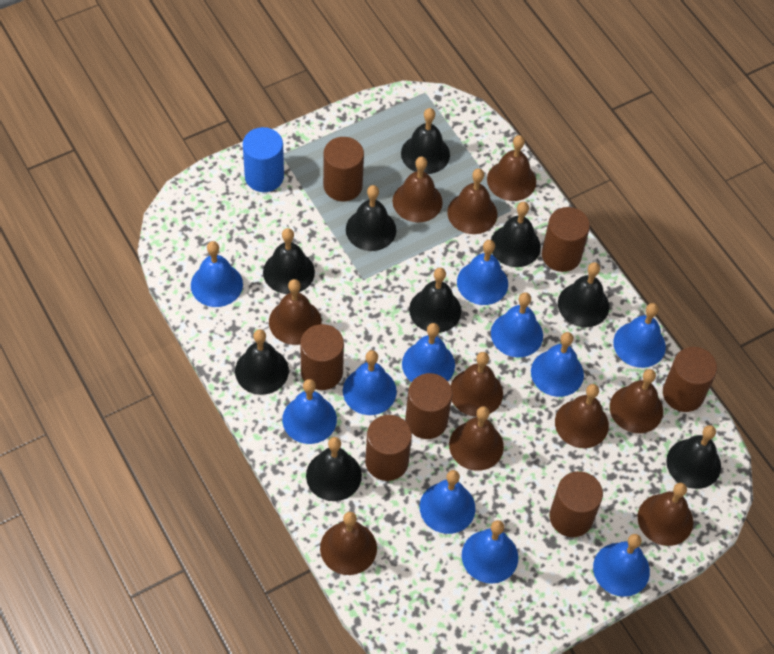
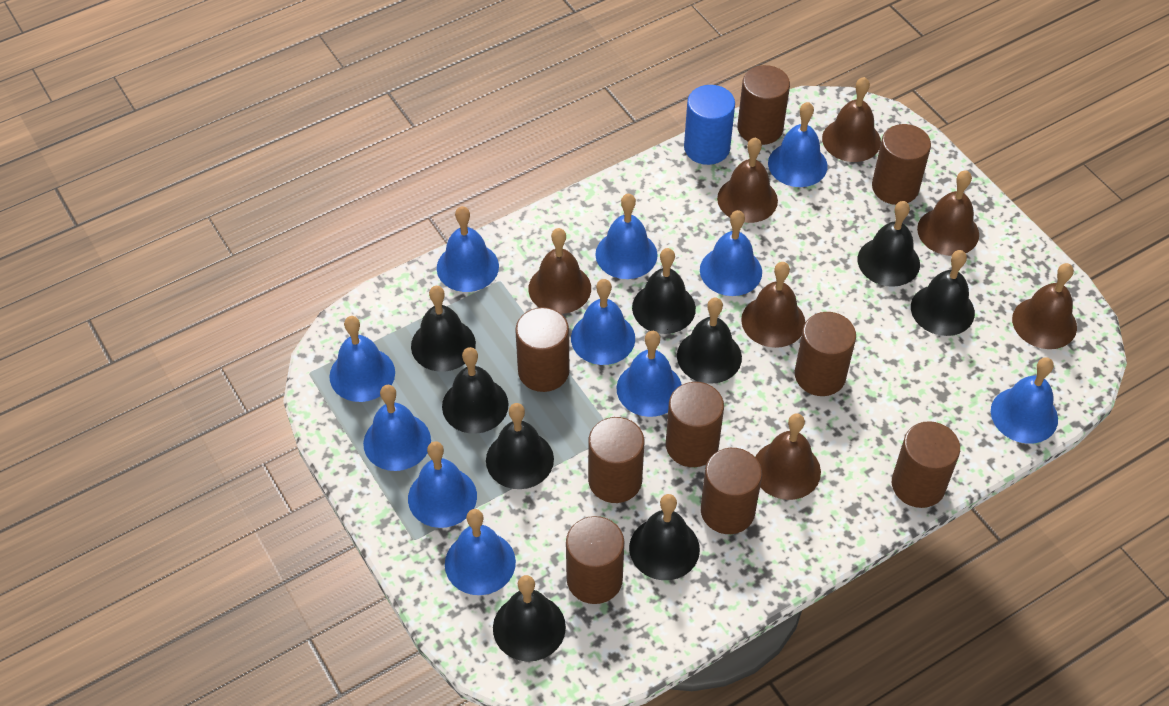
brown bell: 10 -> 7
brown cylinder: 7 -> 9

